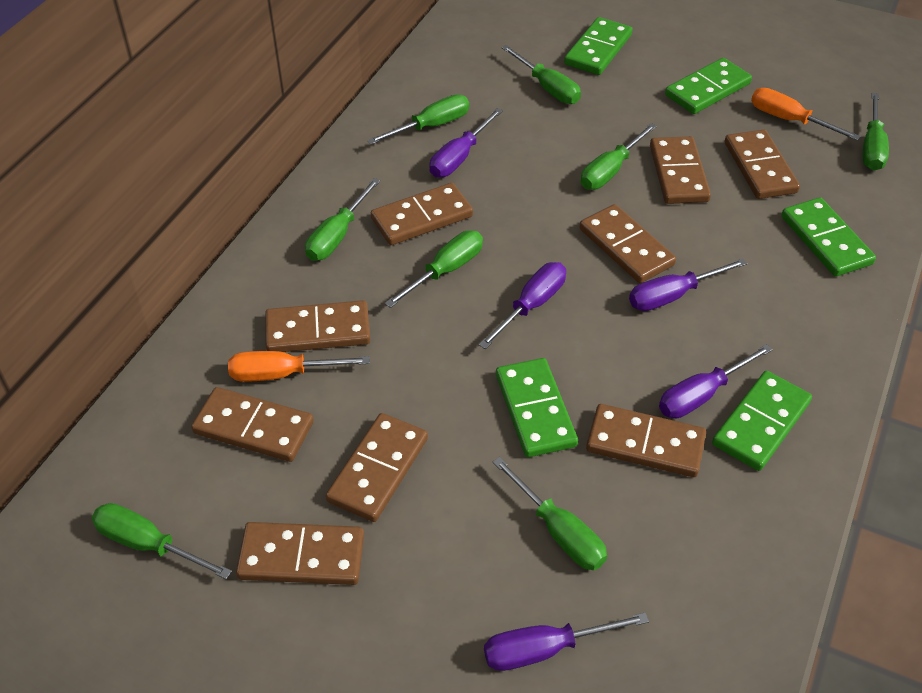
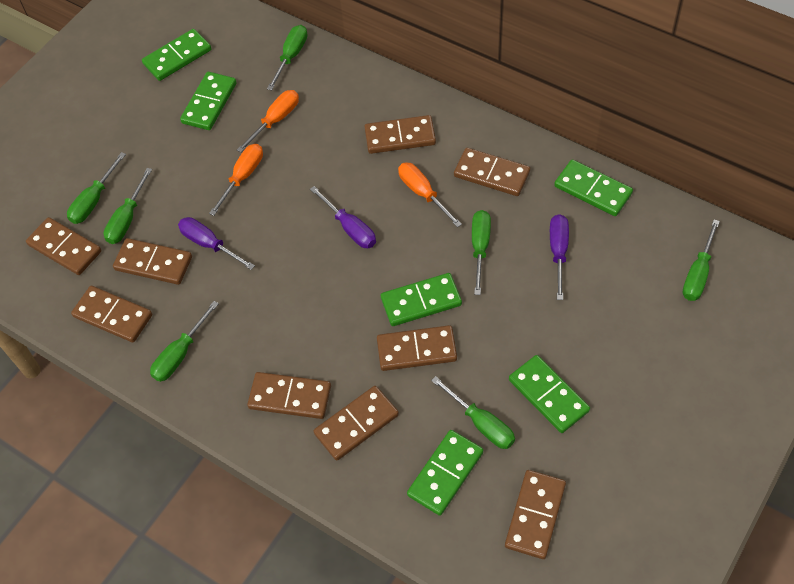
green domino: 5 -> 6
green screwdriver: 8 -> 7
orange screwdriver: 2 -> 3
purple screwdriver: 5 -> 3

